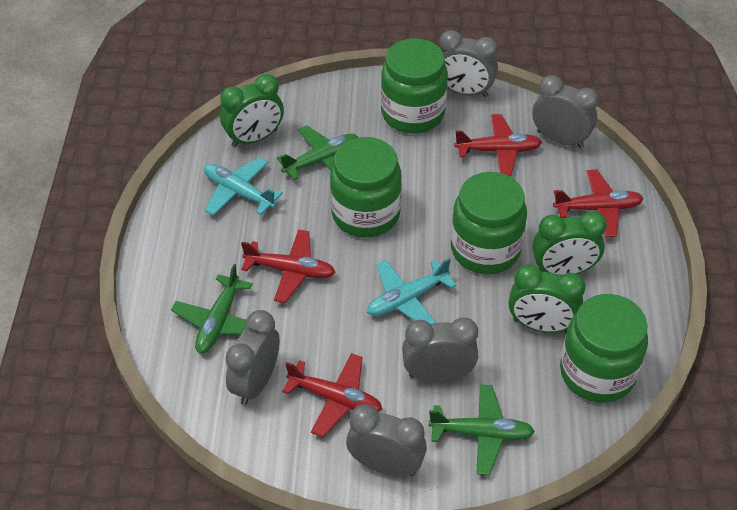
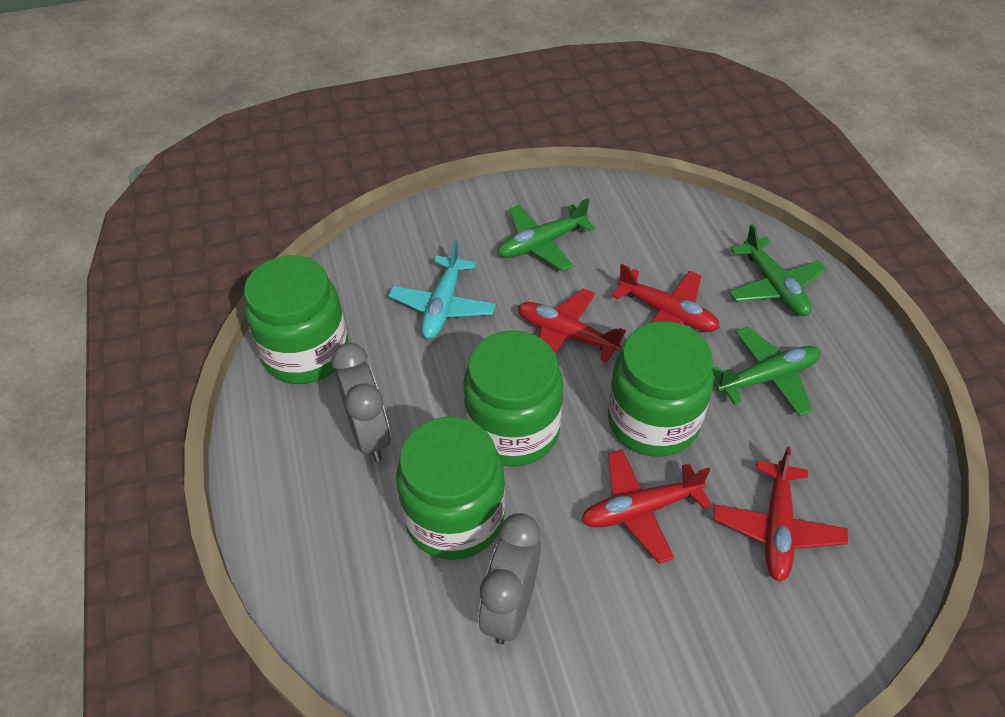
green clock: 3 -> 0
grey clock: 5 -> 2
turquoise plane: 2 -> 1

